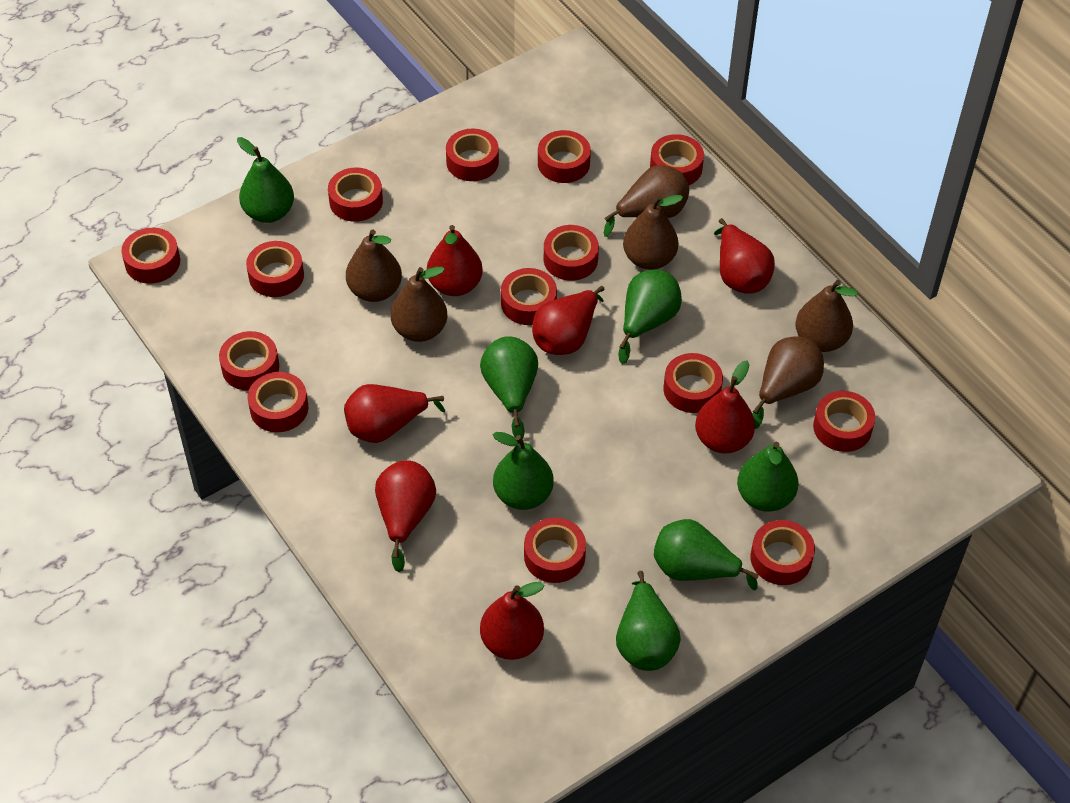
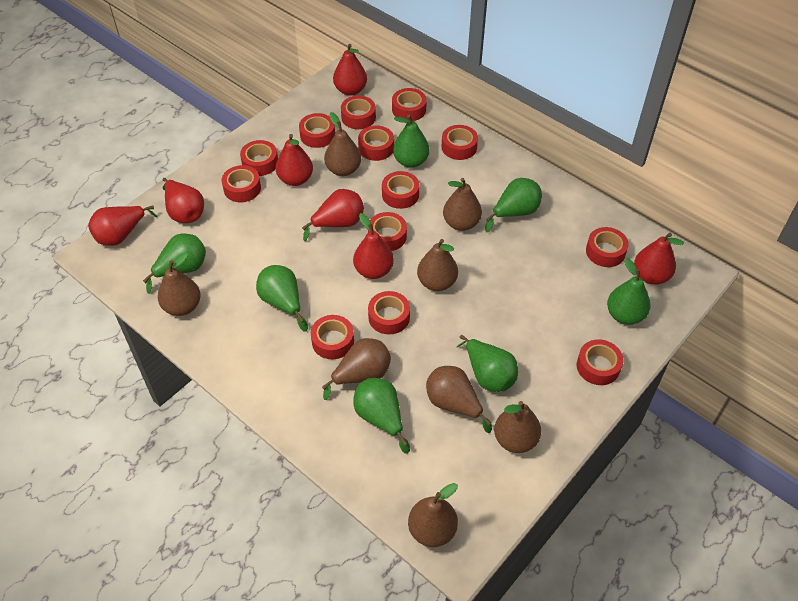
brown pear: 6 -> 8
red tape: 14 -> 13

